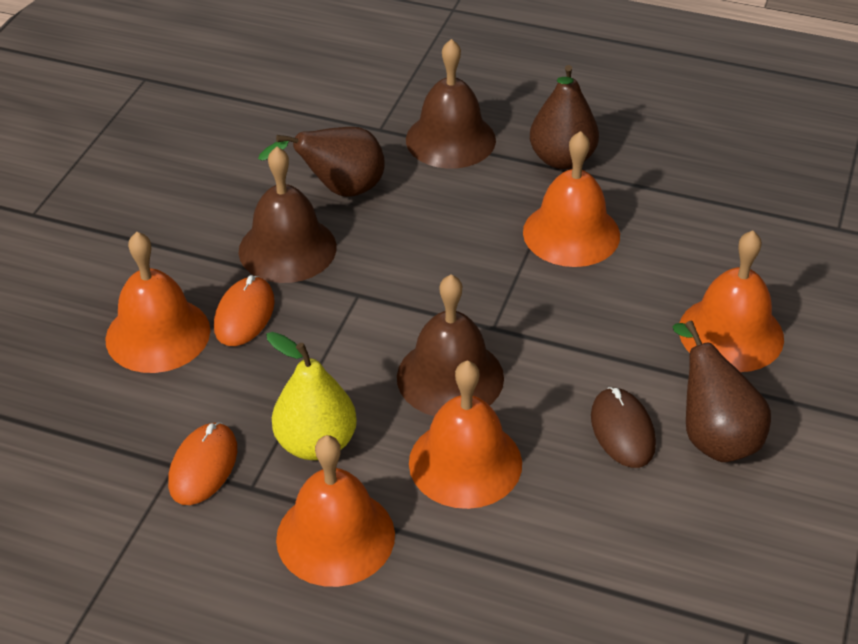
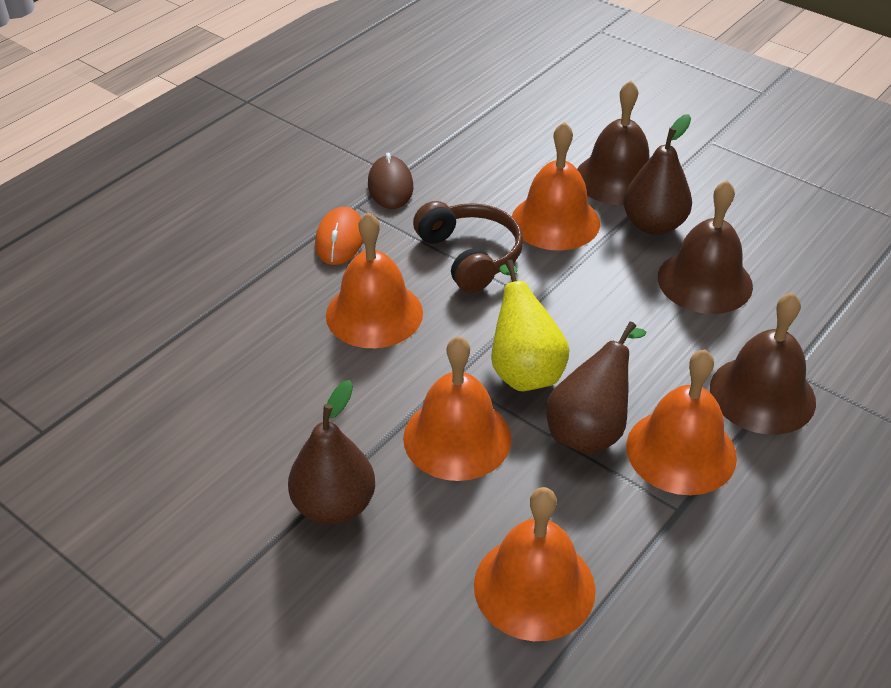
brown headphones: 0 -> 1
orange mouse: 2 -> 1

